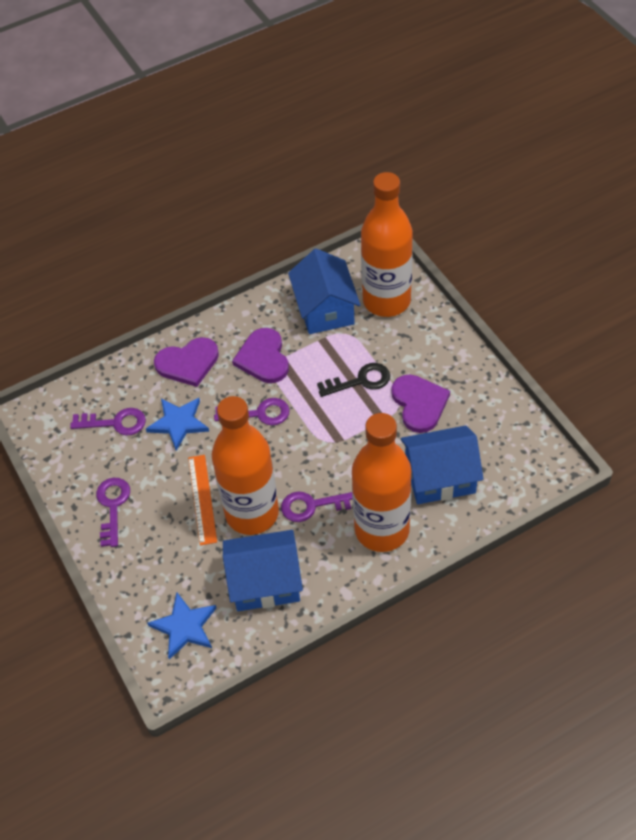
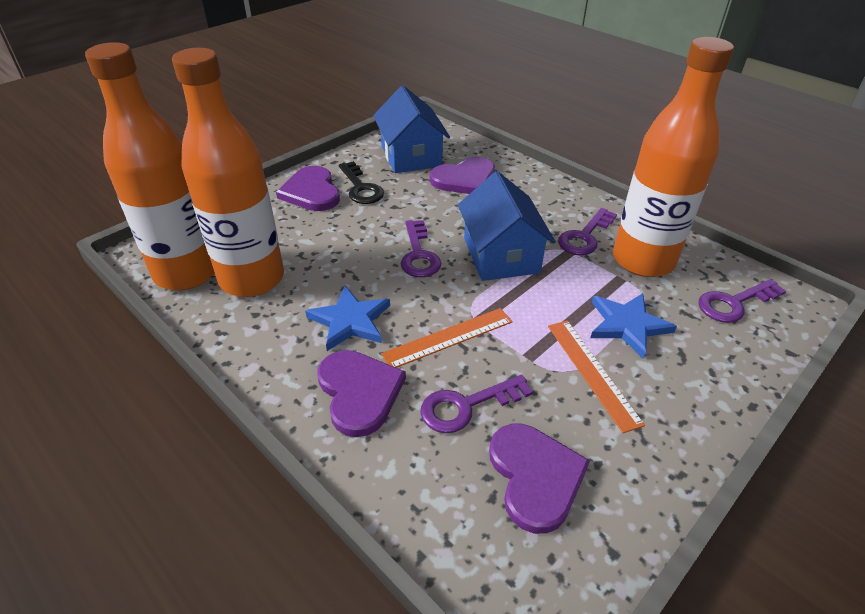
blue house: 3 -> 2
orange ruler: 1 -> 2
purple heart: 3 -> 4

